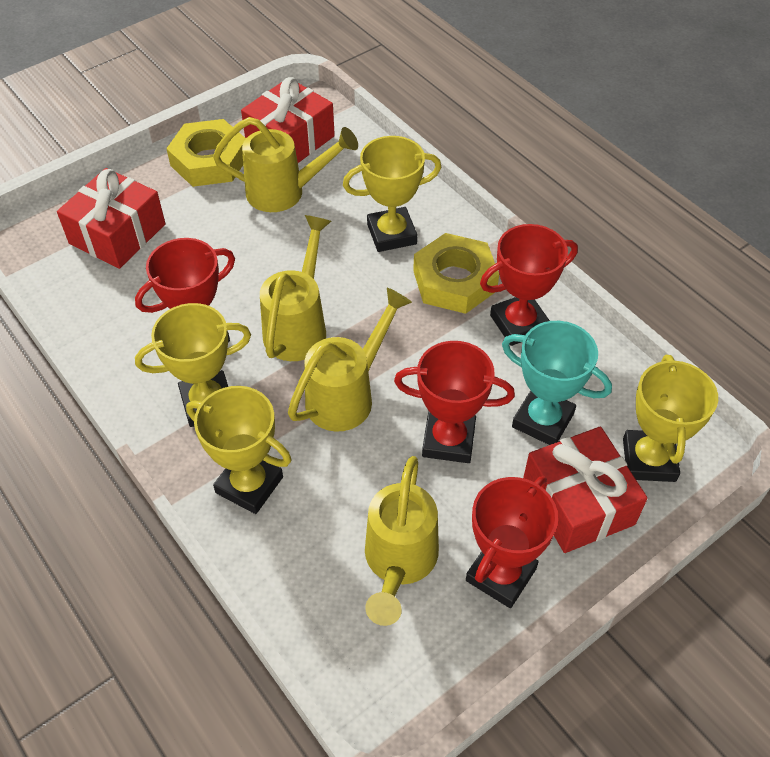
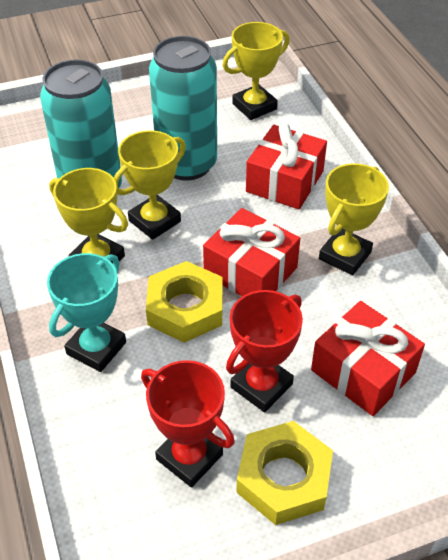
red trophy: 4 -> 2
turquoise can: 0 -> 2
yellow watering can: 4 -> 0

